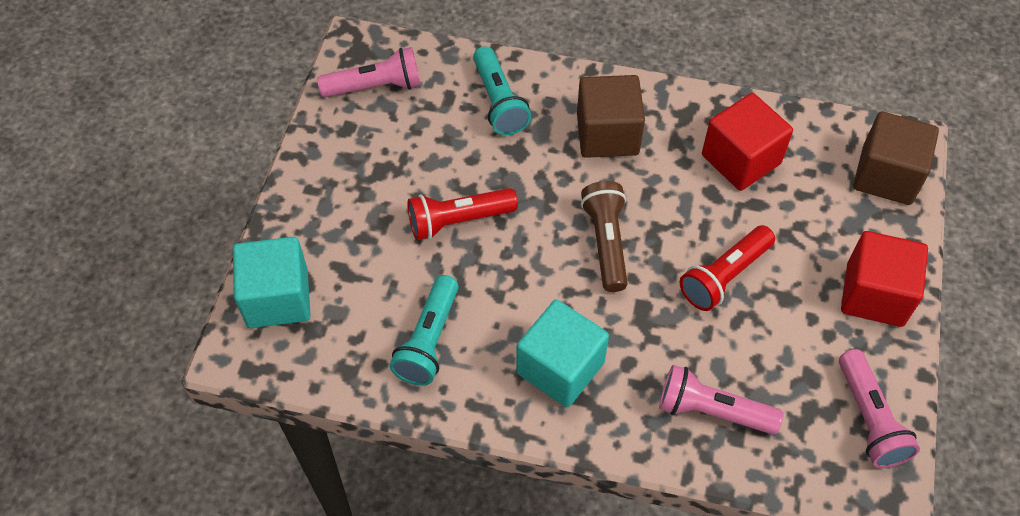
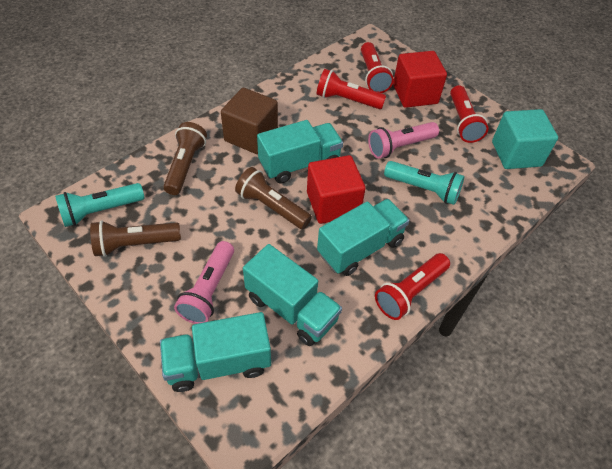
brown cube: 2 -> 1
brown flashlight: 1 -> 3
pink flashlight: 3 -> 2
red flashlight: 2 -> 4
turquoise cube: 2 -> 1
turquoise truck: 0 -> 4

